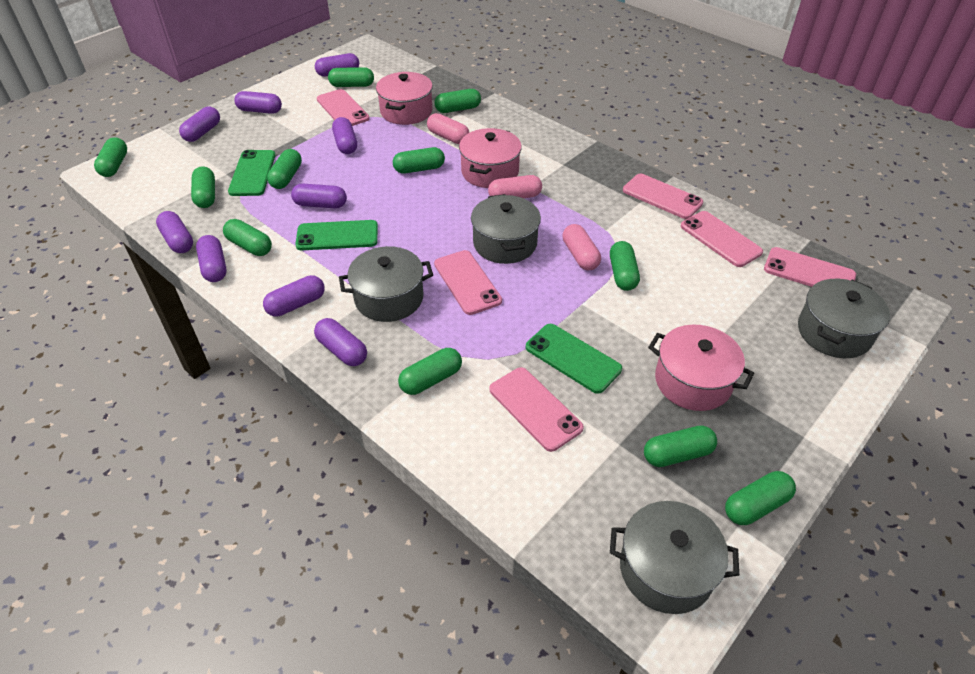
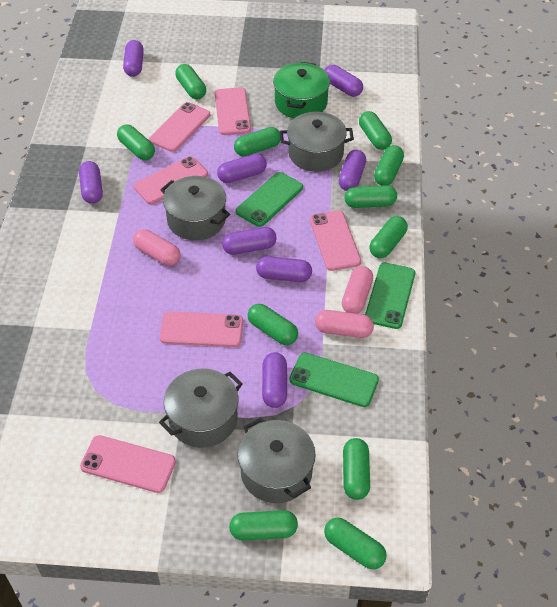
green pot: 0 -> 1
pink pot: 3 -> 0
purple capsule: 9 -> 8

